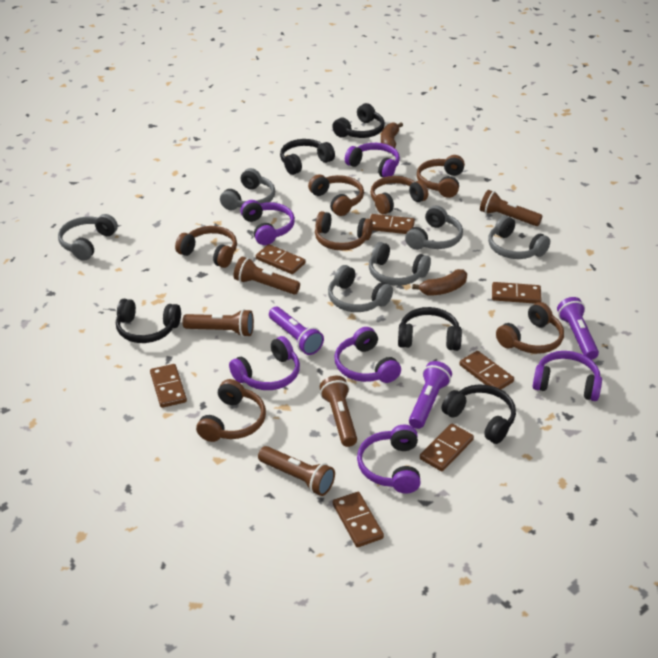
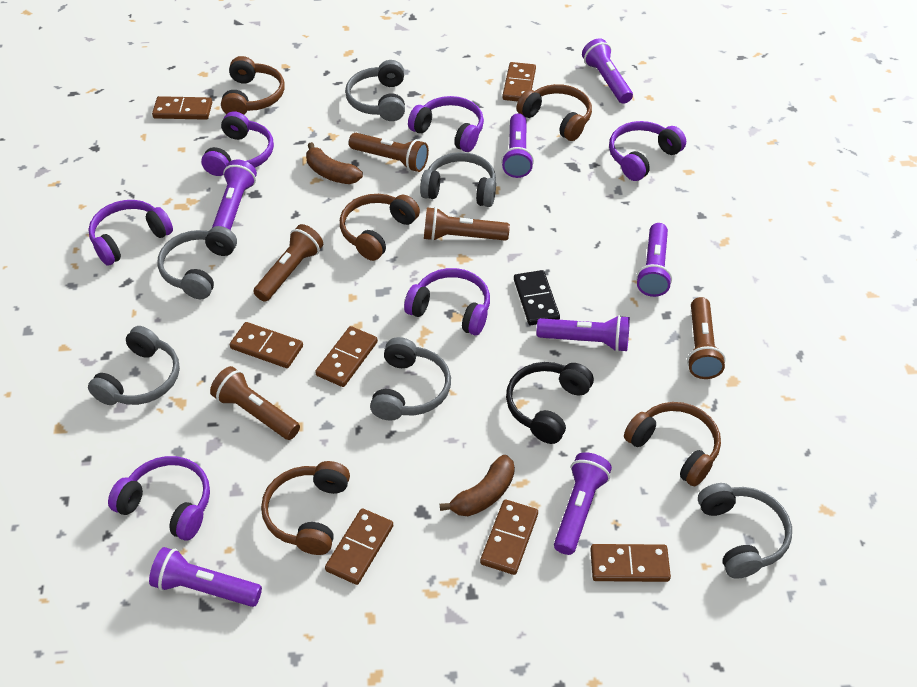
black domino: 0 -> 1
black headphones: 5 -> 1
brown headphones: 7 -> 5
purple flashlight: 3 -> 7

